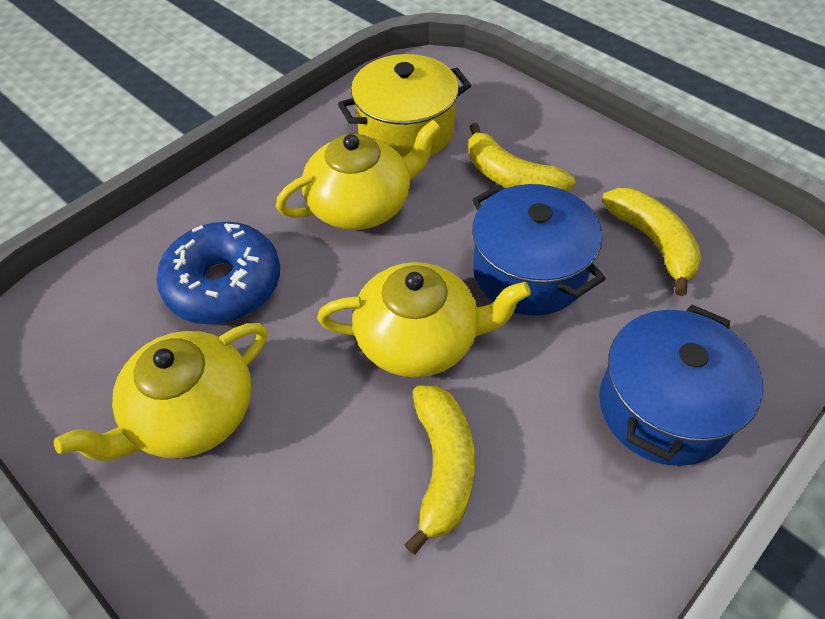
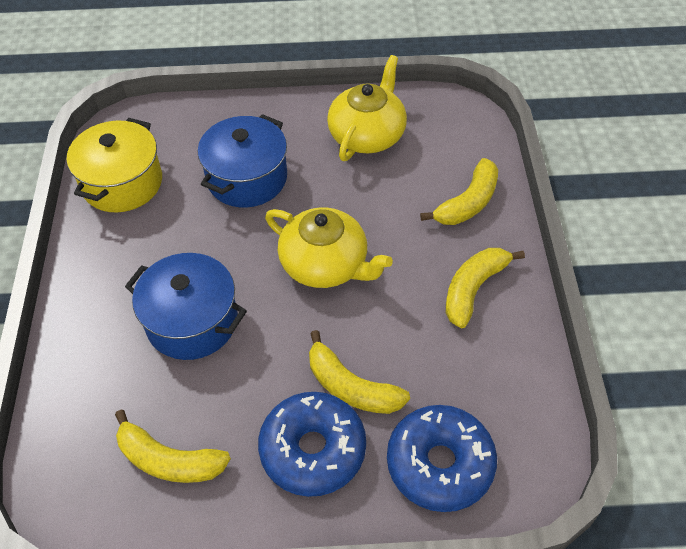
blue donut: 1 -> 2
yellow banana: 3 -> 4
yellow teapot: 3 -> 2

